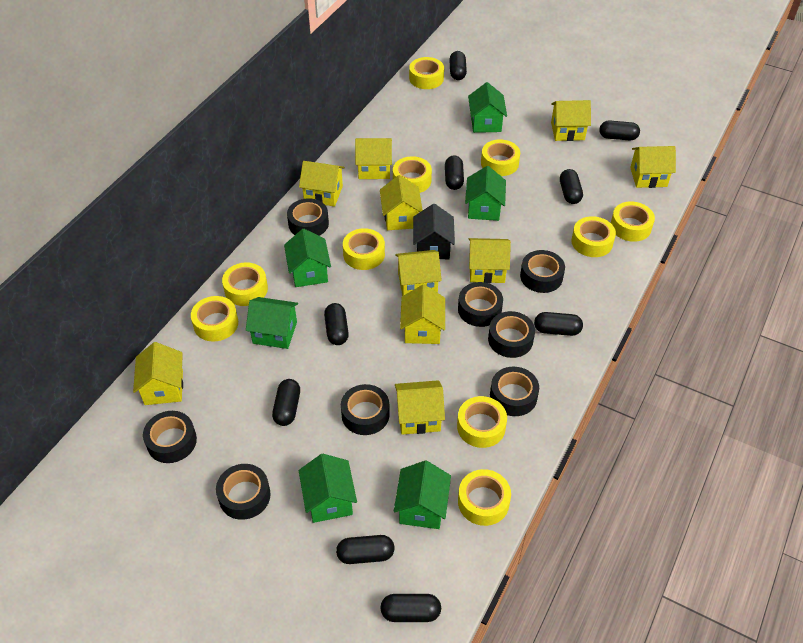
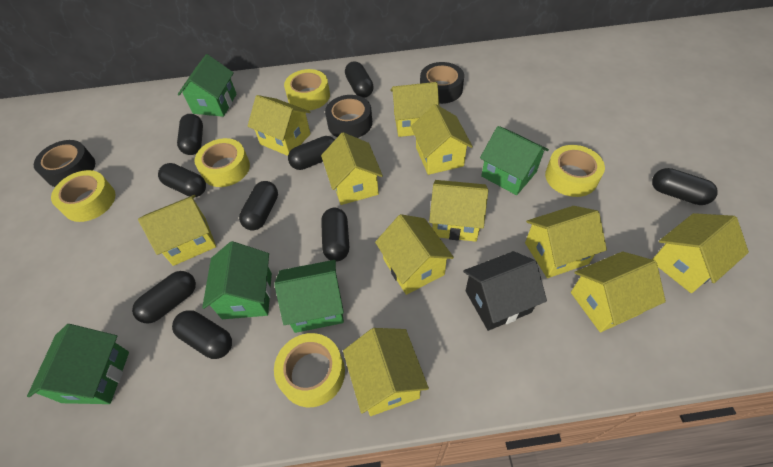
black tape: 8 -> 3
green house: 6 -> 5
yellow house: 10 -> 11
yellow tape: 10 -> 5

